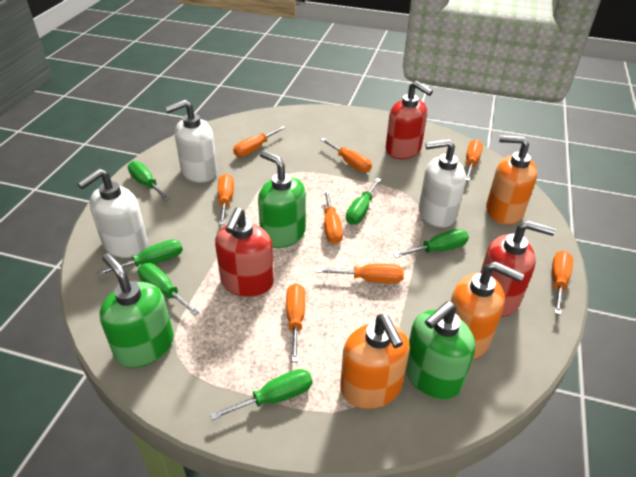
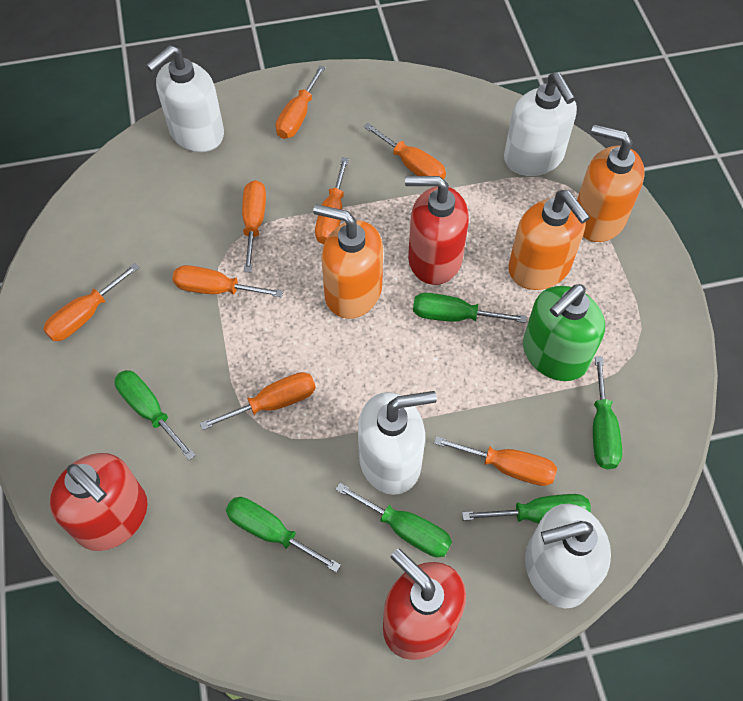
green soap dispenser: 3 -> 1
white soap dispenser: 3 -> 4

